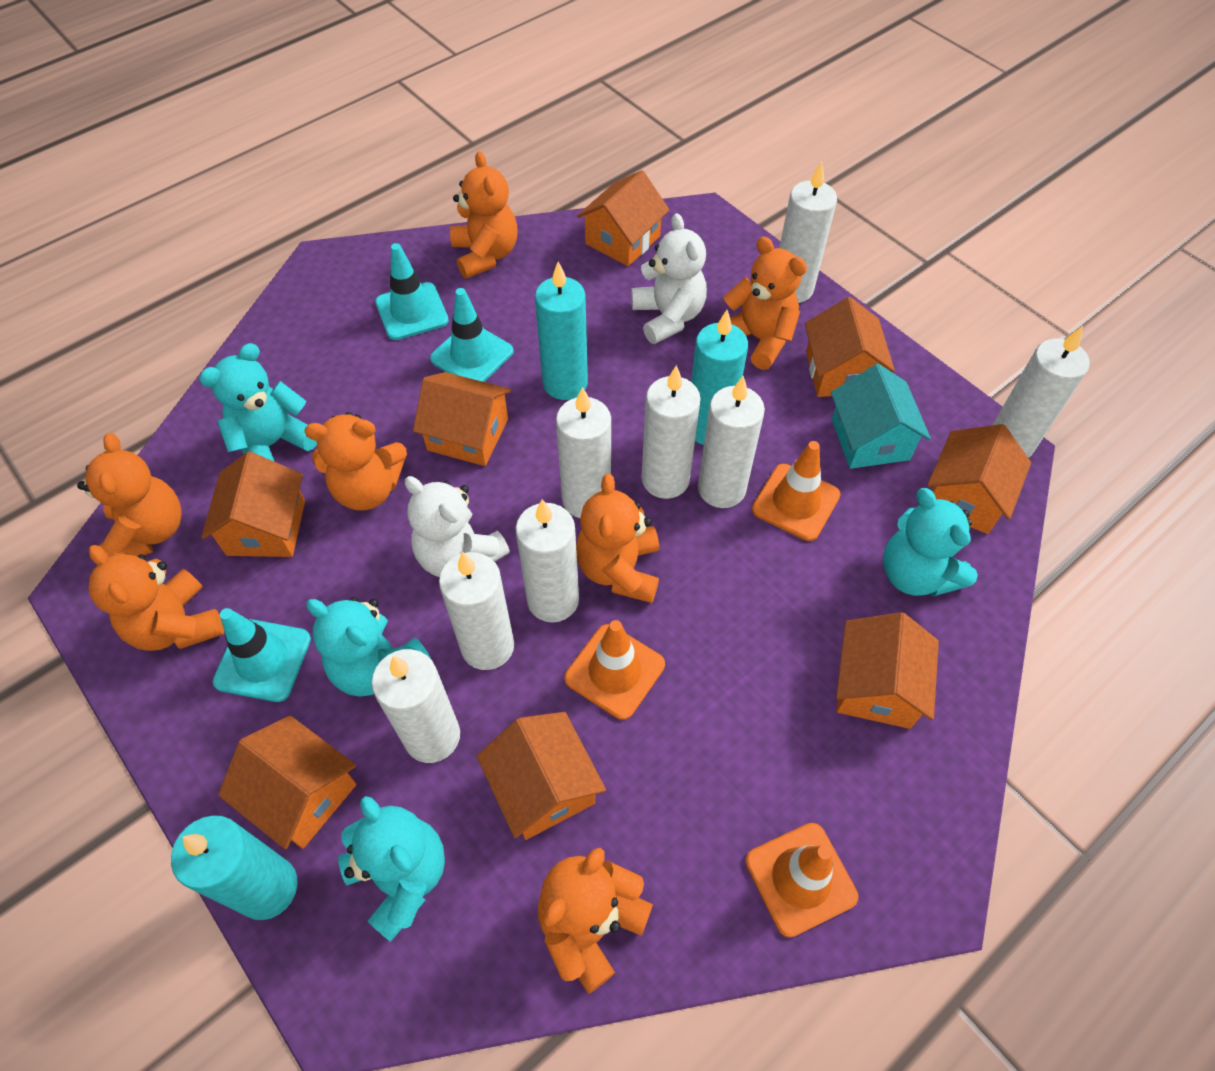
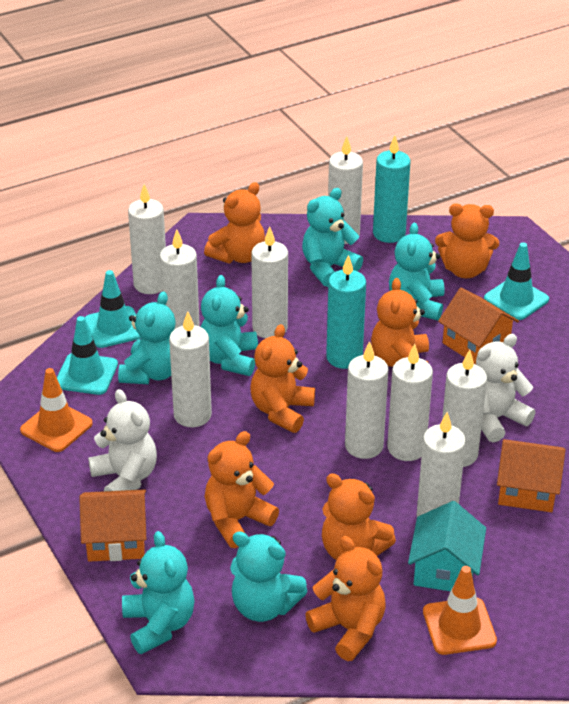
orange house: 8 -> 3
orange traffic cone: 3 -> 2
turquoise candle: 3 -> 2
turquoise teddy bear: 4 -> 6
white candle: 8 -> 9

